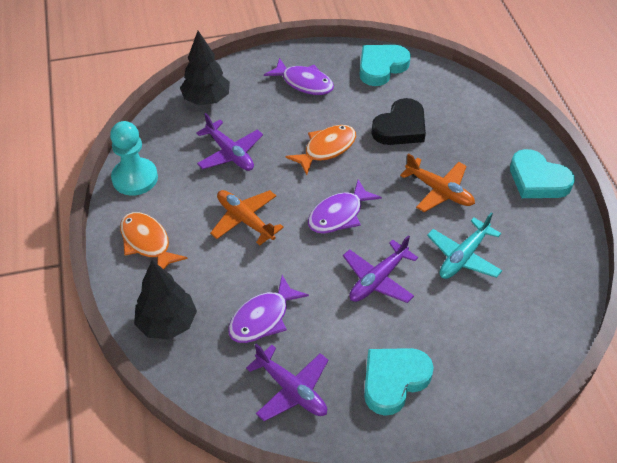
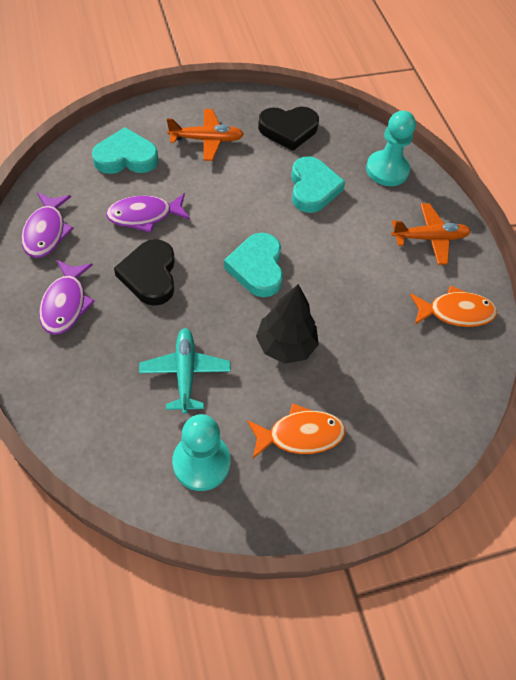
black heart: 1 -> 2
black tree: 2 -> 1
purple plane: 3 -> 0
turquoise pawn: 1 -> 2

